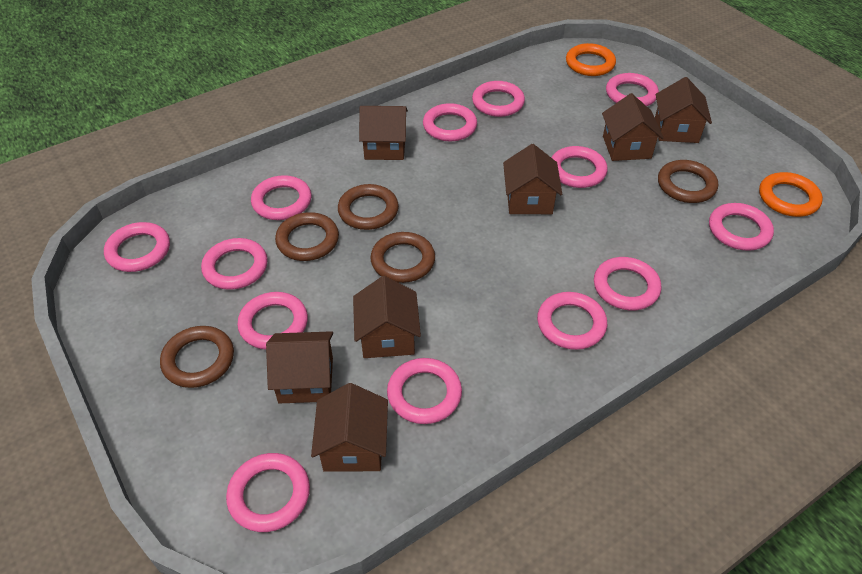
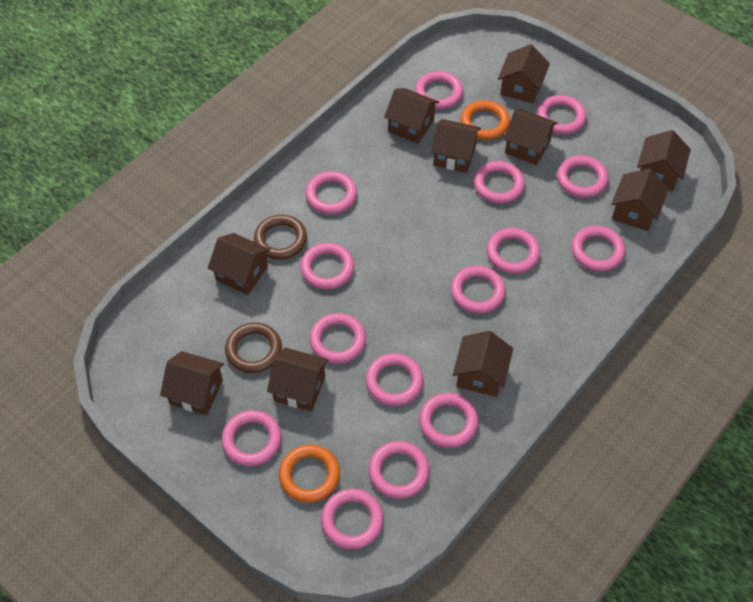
brown house: 7 -> 10
brown ring: 5 -> 2
pink ring: 13 -> 15

